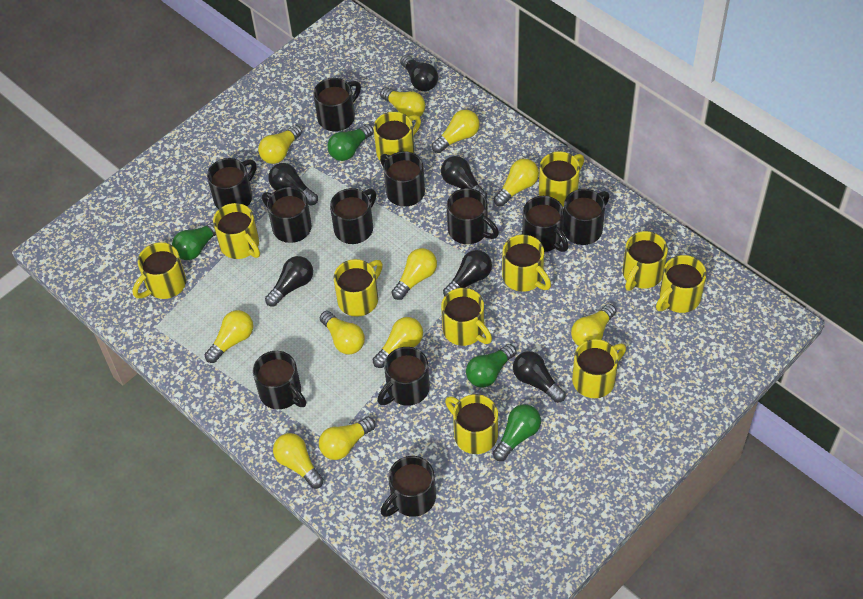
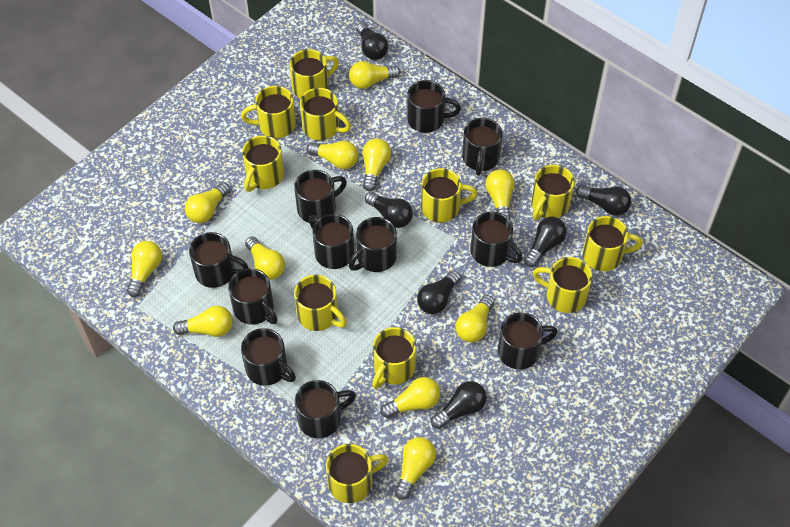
green light bulb: 4 -> 0

